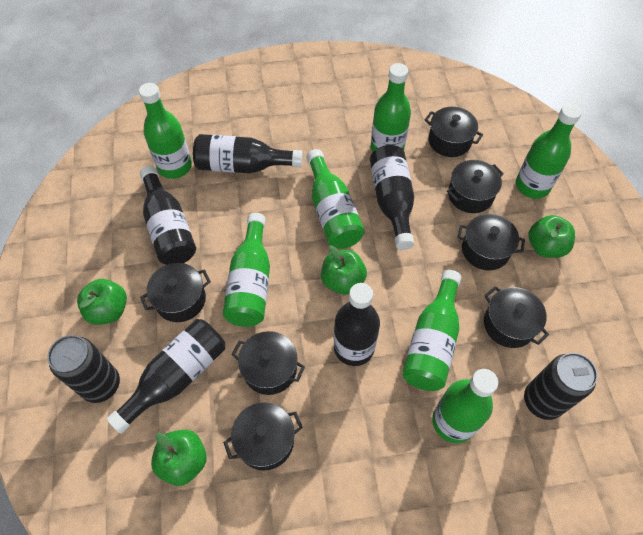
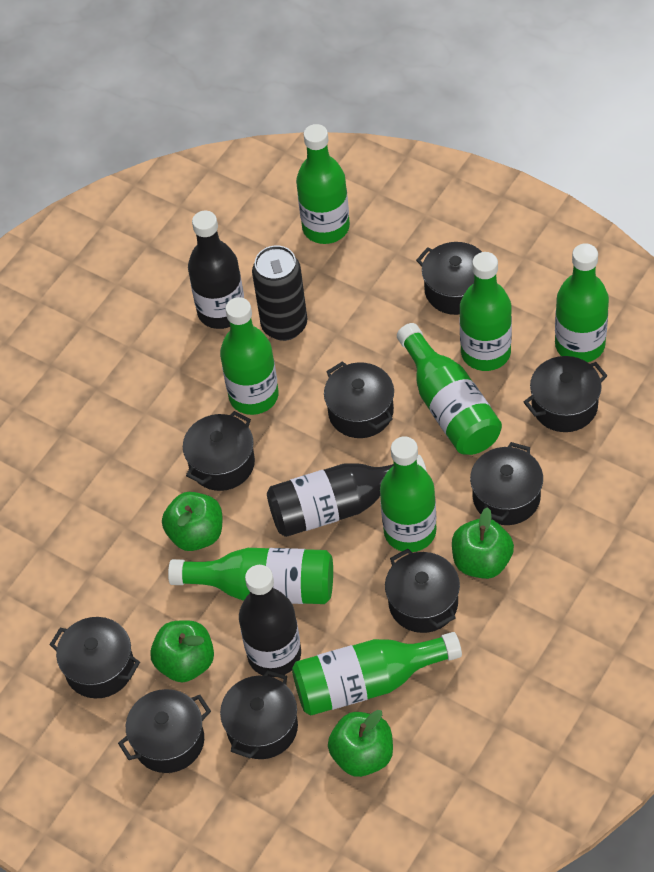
black bottle: 5 -> 3
black can: 2 -> 1
black pot: 7 -> 9
green bottle: 7 -> 8

